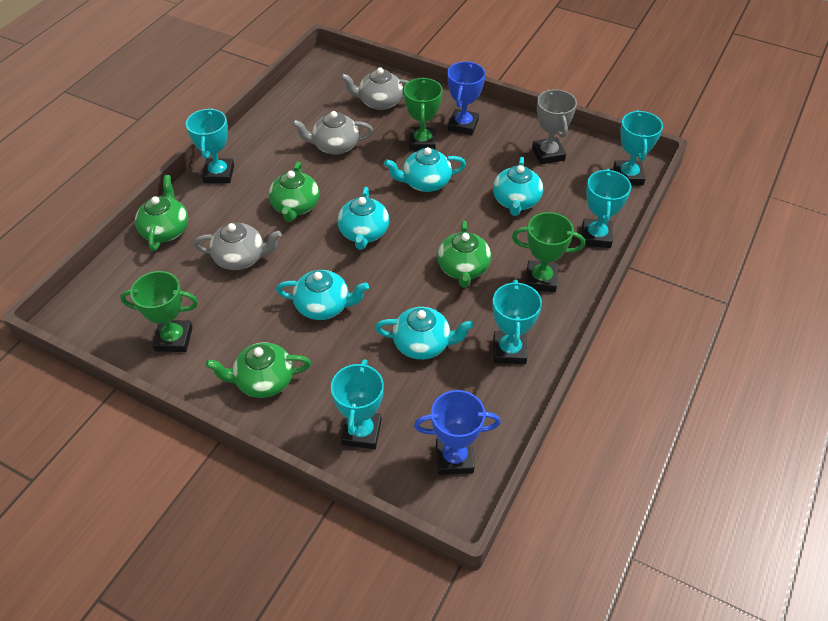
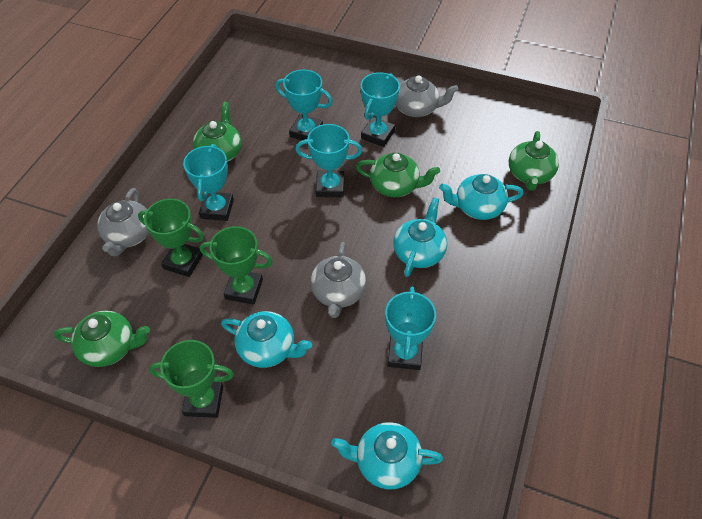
blue trophy: 2 -> 0
grey trophy: 1 -> 0
turquoise teapot: 5 -> 4

